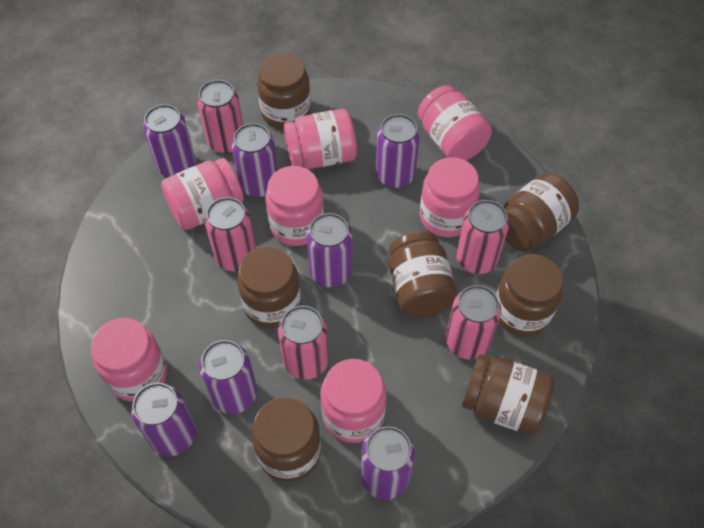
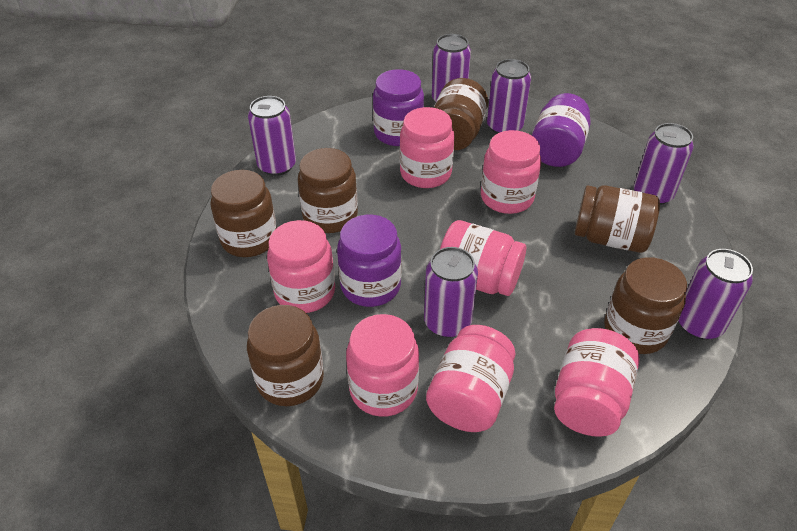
brown jar: 7 -> 6
pink can: 5 -> 0
purple can: 7 -> 6
purple jar: 0 -> 3

